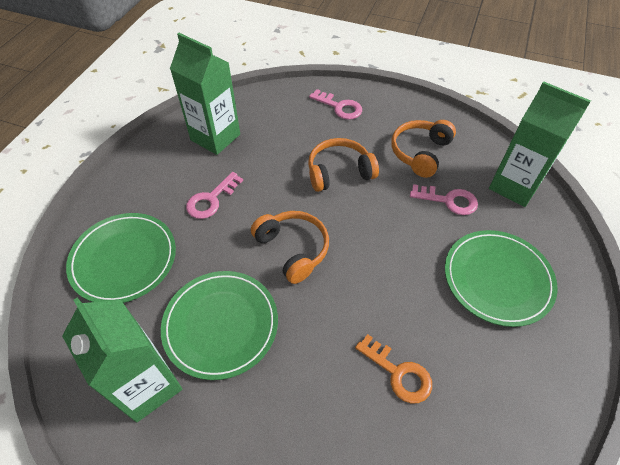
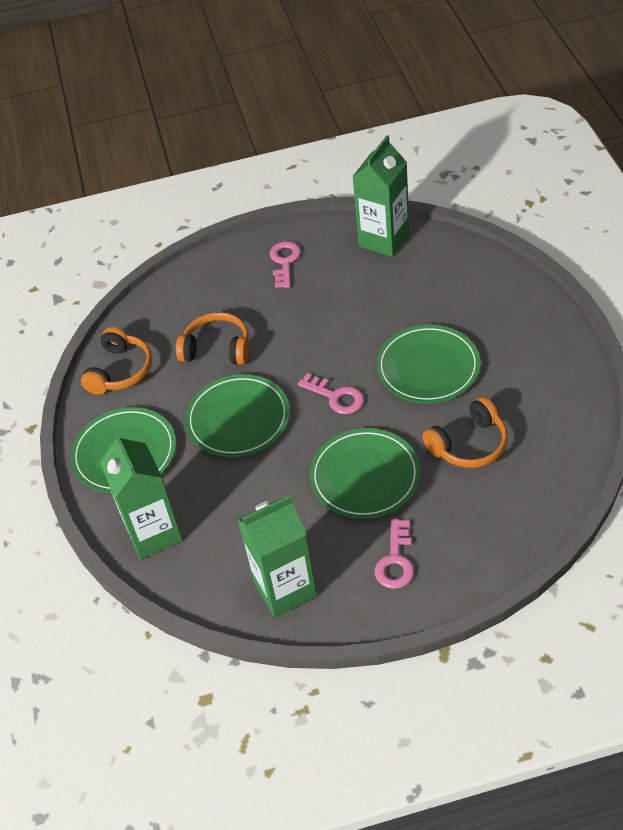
green plate: 3 -> 4
orange key: 1 -> 0

